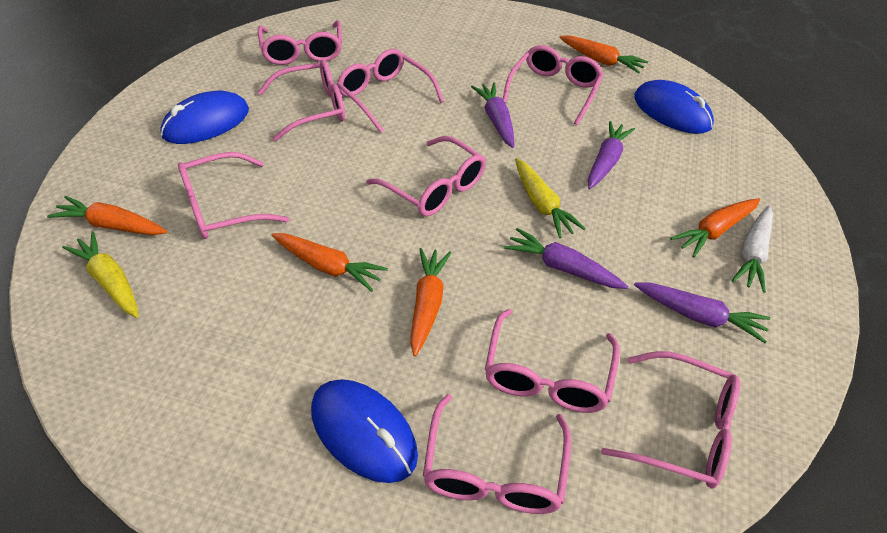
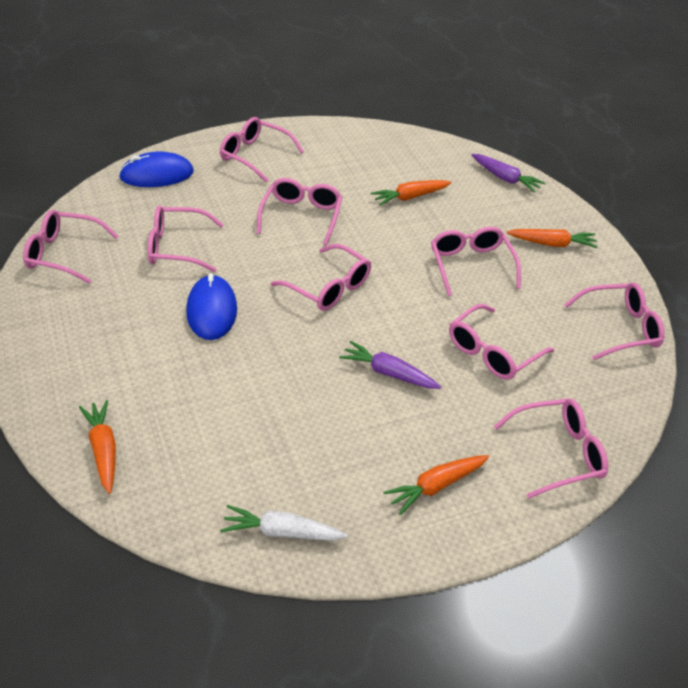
blue mouse: 3 -> 2
orange carrot: 5 -> 4
purple carrot: 4 -> 2
yellow carrot: 2 -> 0

